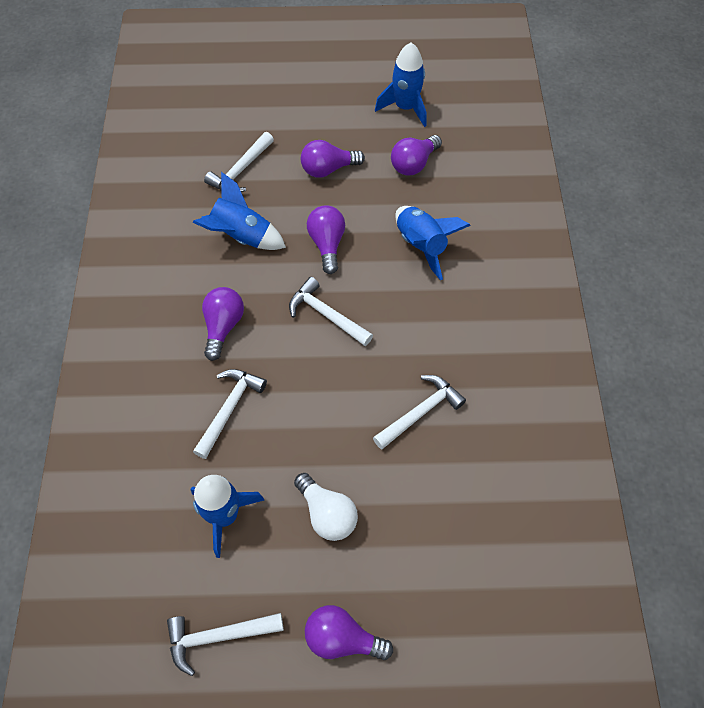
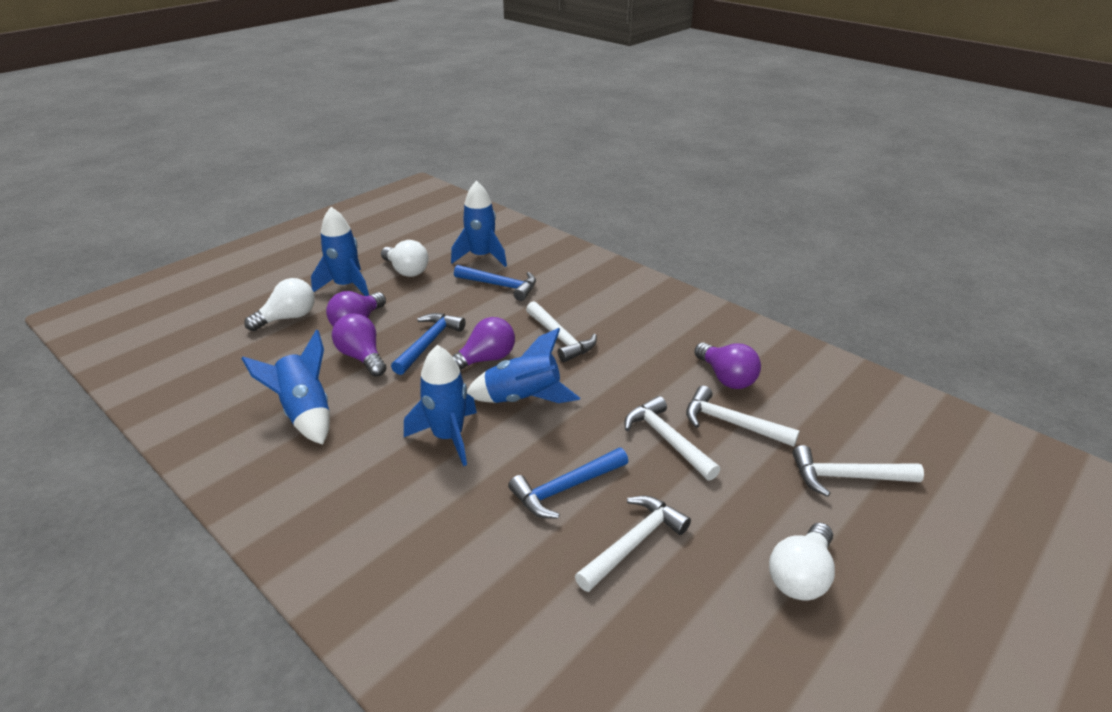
blue hammer: 0 -> 3
blue rocket: 4 -> 5
purple light bulb: 5 -> 4
white light bulb: 1 -> 3

